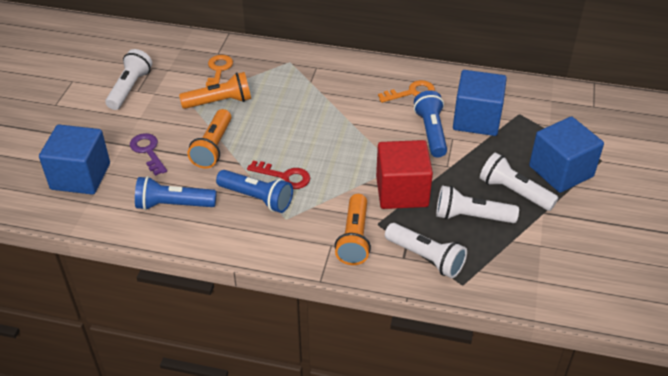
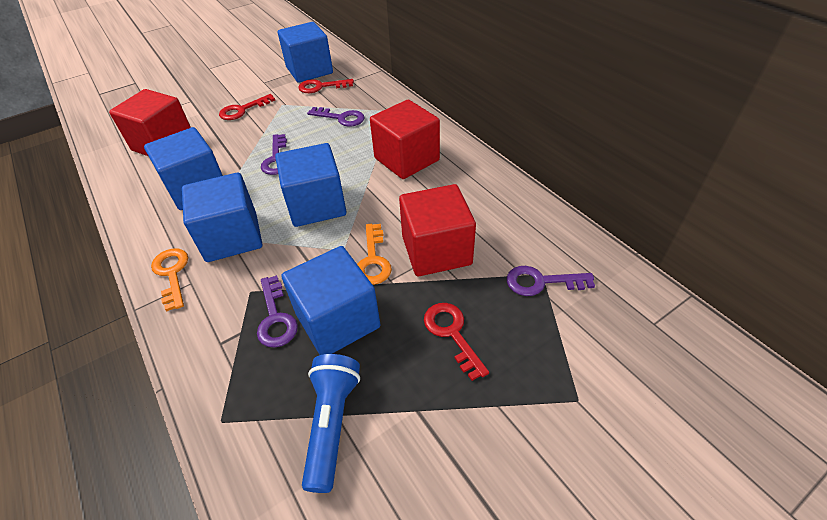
blue cube: 3 -> 5
blue flashlight: 3 -> 1
orange flashlight: 3 -> 0
purple key: 1 -> 4
red cube: 1 -> 3
red key: 1 -> 3
white flashlight: 4 -> 0

